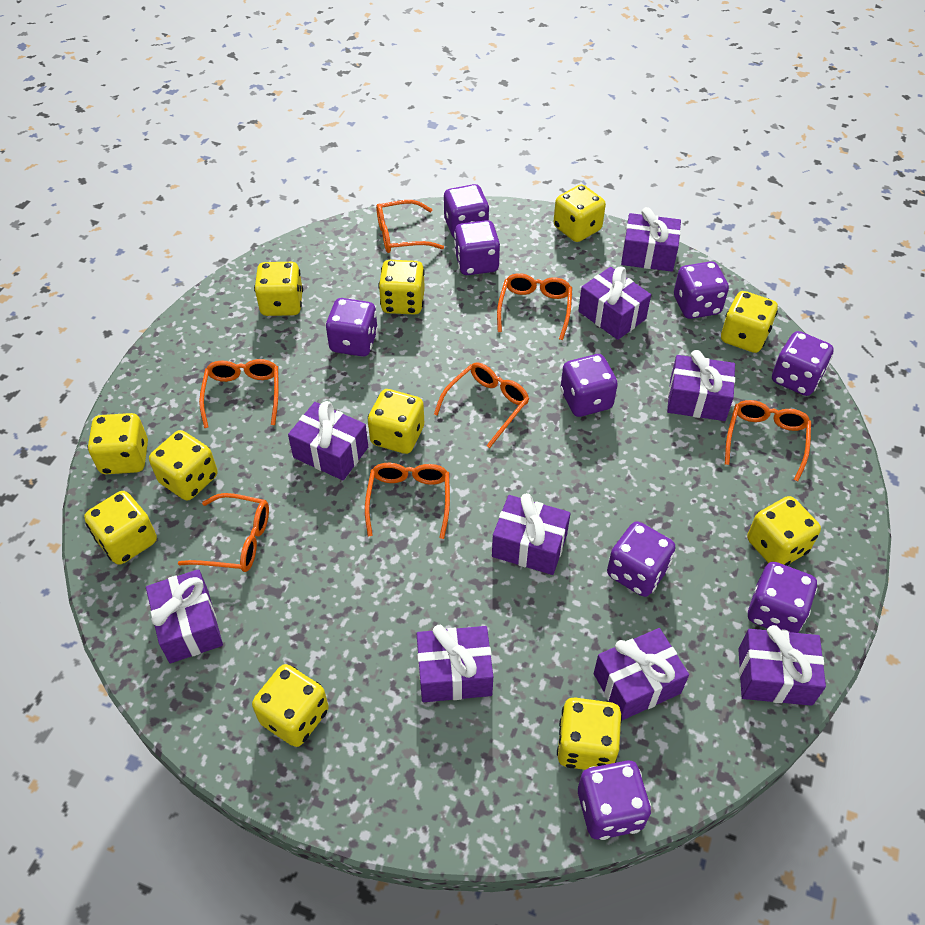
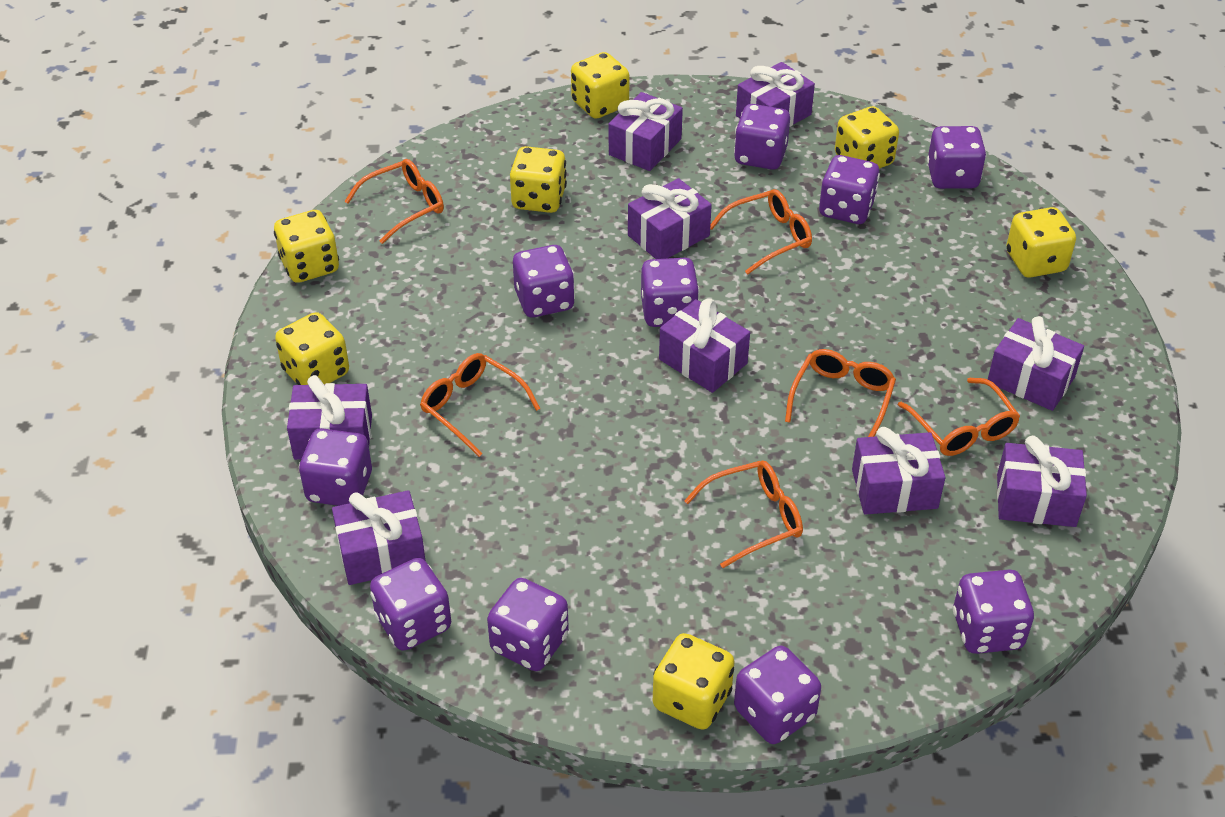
orange glasses: 7 -> 6
purple dice: 9 -> 10
yellow dice: 11 -> 7

